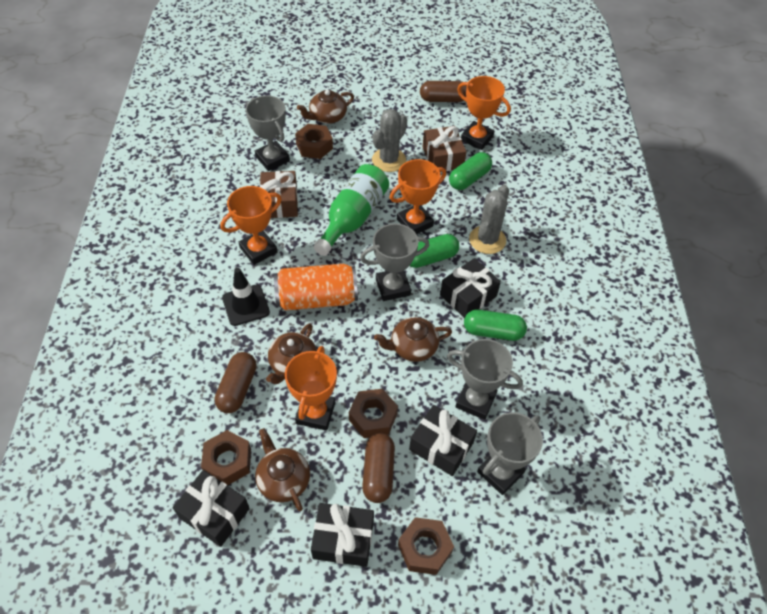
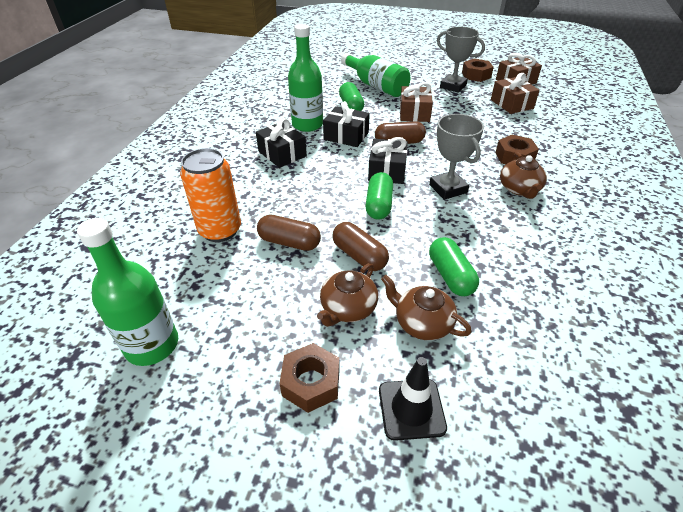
black gift: 4 -> 3
brown gift: 2 -> 3
brown nut: 4 -> 3
brown teapot: 4 -> 3
green bottle: 1 -> 3
grey cactus: 2 -> 0
grey trophy: 4 -> 2
orange trophy: 4 -> 0

